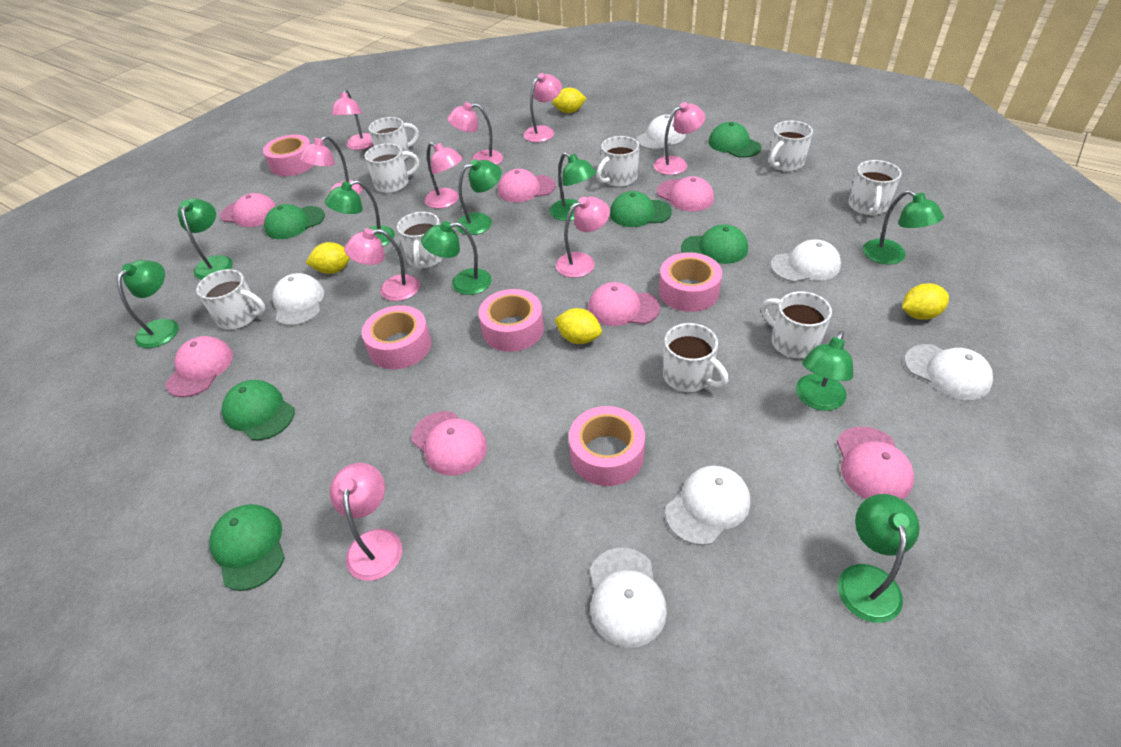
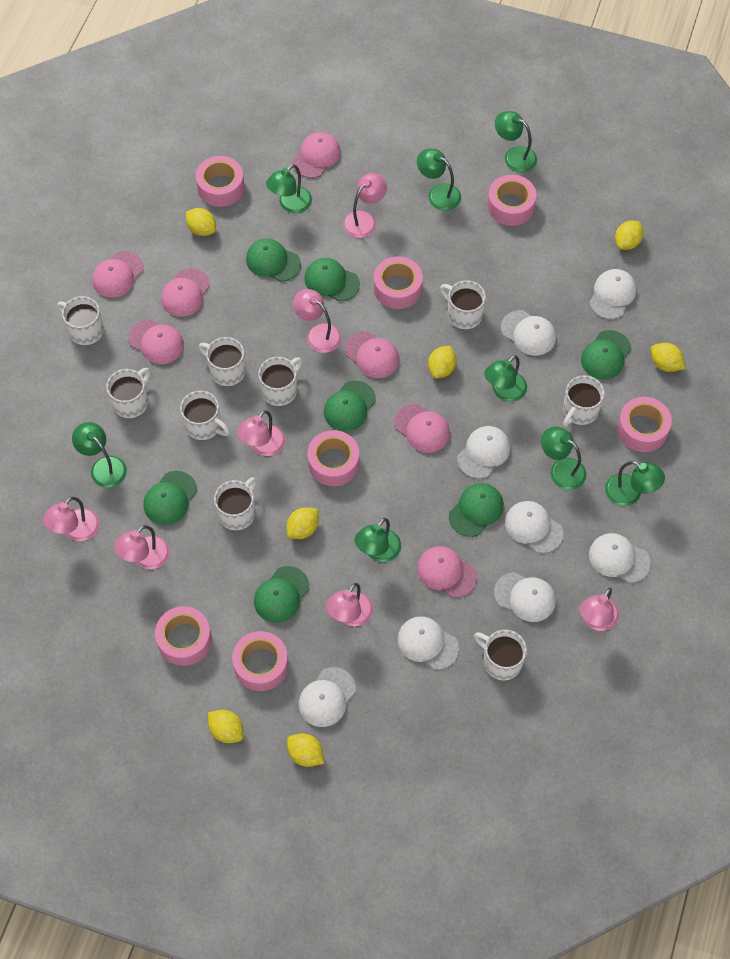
green cap: 6 -> 7
green lamp: 9 -> 8
pink lamp: 9 -> 7
pink tape: 5 -> 7
white cap: 6 -> 8
yellow lemon: 4 -> 7

